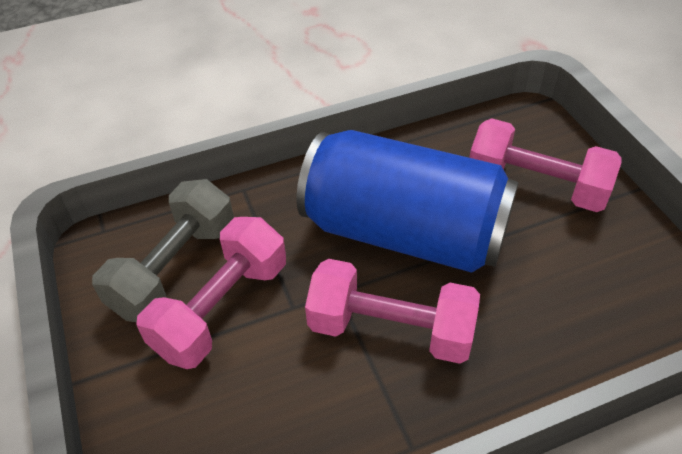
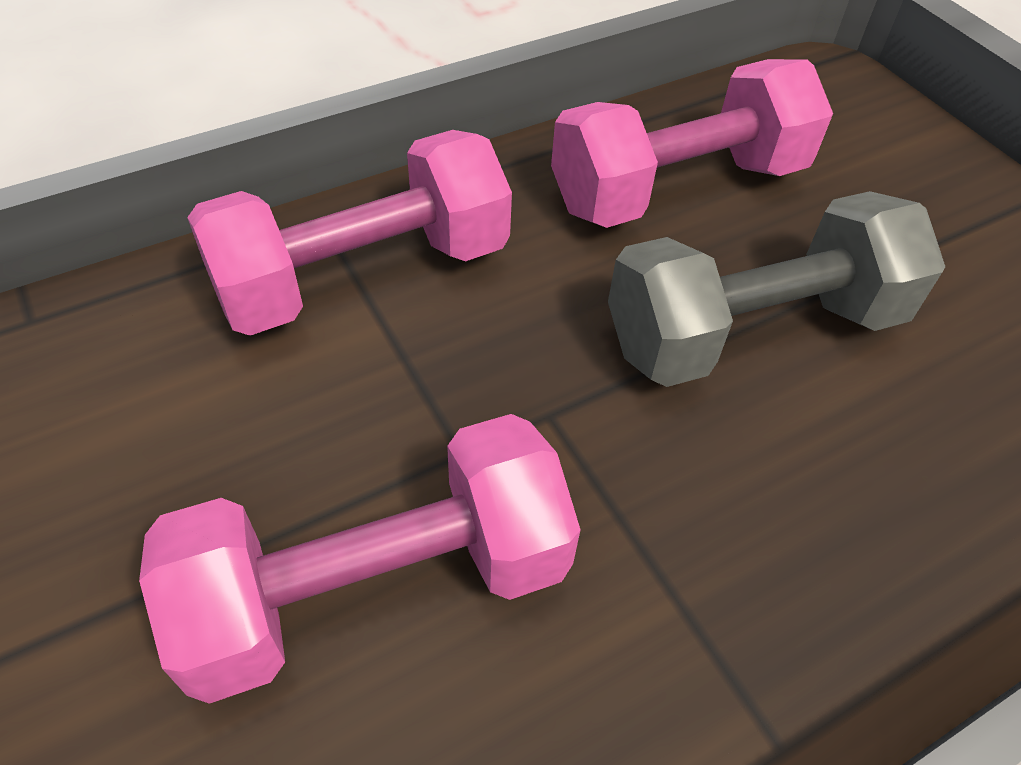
blue can: 1 -> 0

